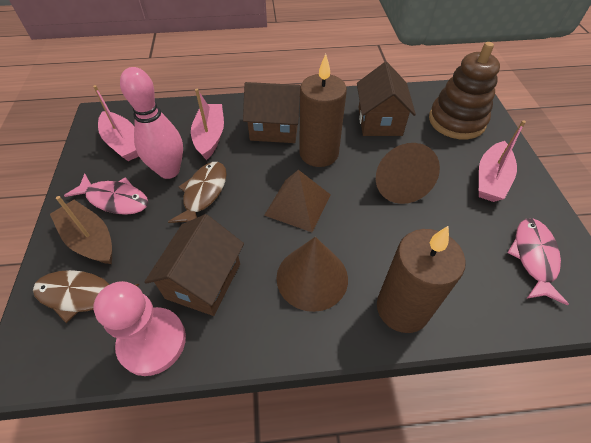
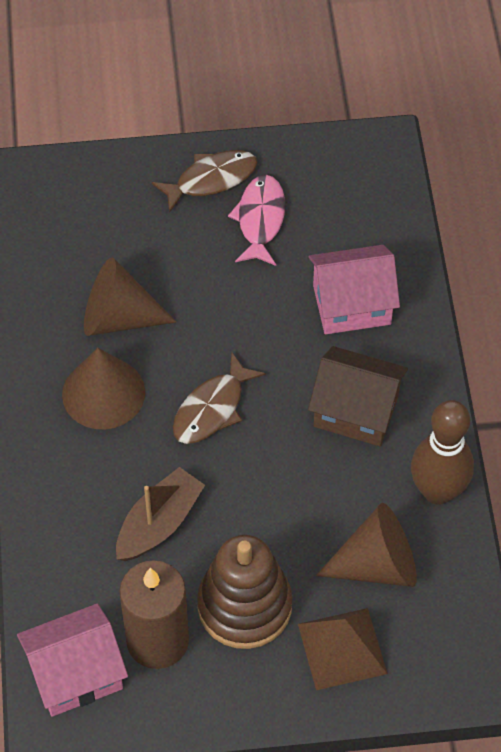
brown bowling pin: 0 -> 1
brown candle: 2 -> 1
brown cone: 2 -> 3
brown house: 3 -> 1
pink boat: 3 -> 0
pink bowling pin: 1 -> 0
pink fish: 2 -> 1
pink house: 0 -> 2
pink pawn: 1 -> 0

